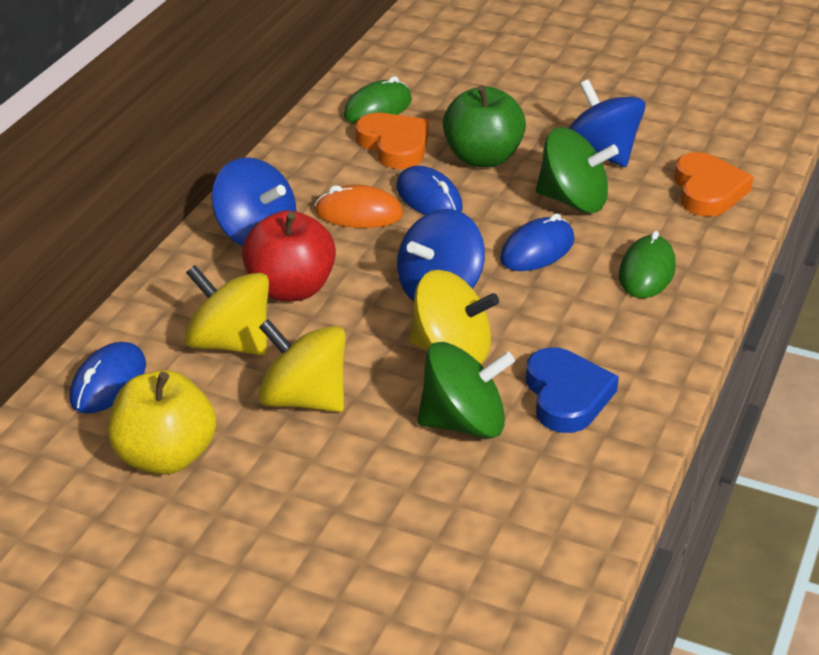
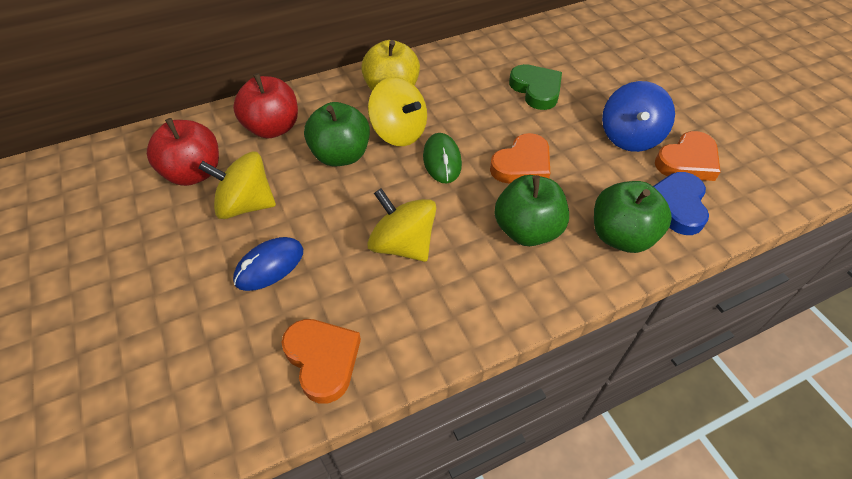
blue mouse: 3 -> 1
blue spinning top: 3 -> 1
green apple: 1 -> 3
green heart: 0 -> 1
green mouse: 2 -> 1
green spinning top: 2 -> 0
orange heart: 2 -> 3
orange mouse: 1 -> 0
red apple: 1 -> 2

